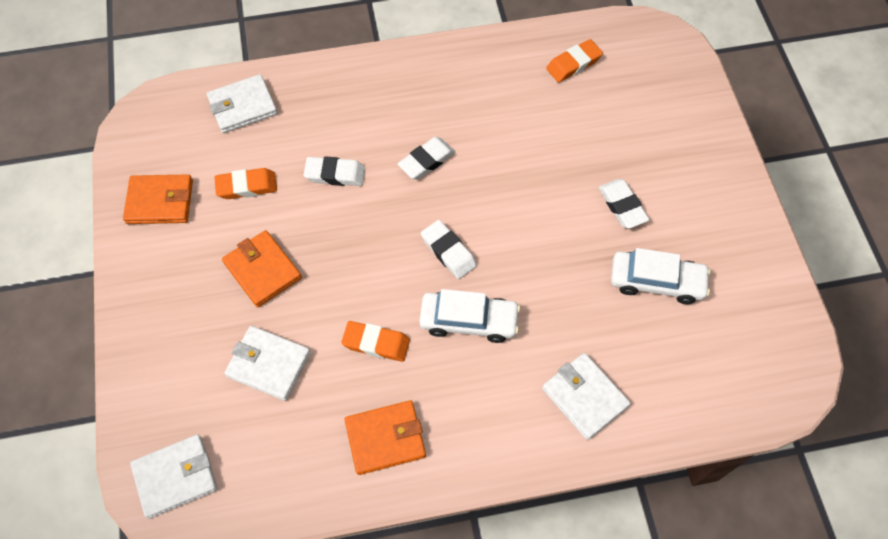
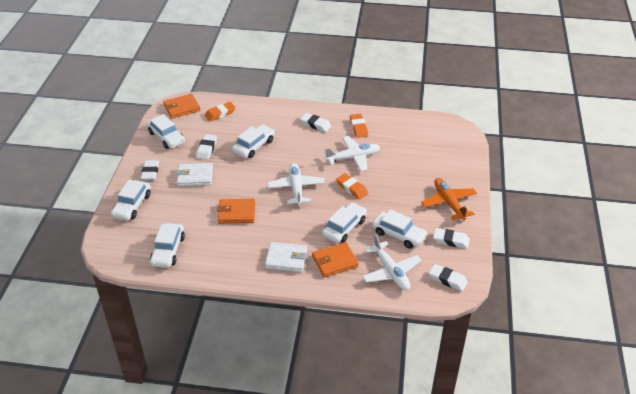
orange plane: 0 -> 1
white car: 2 -> 6
white eraser: 4 -> 5
white plane: 0 -> 3
white wallet: 4 -> 2

